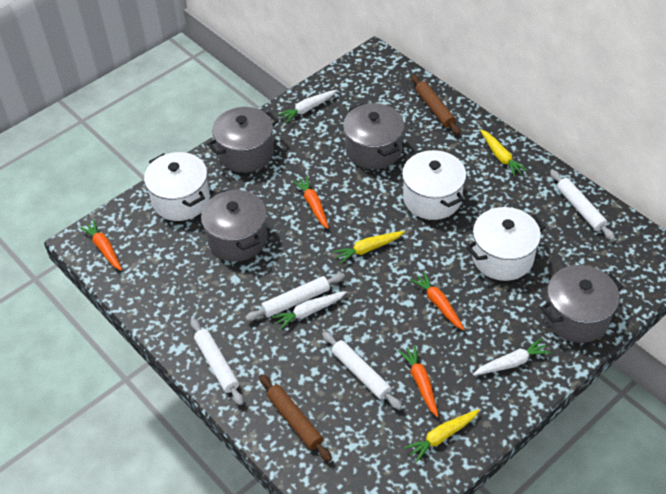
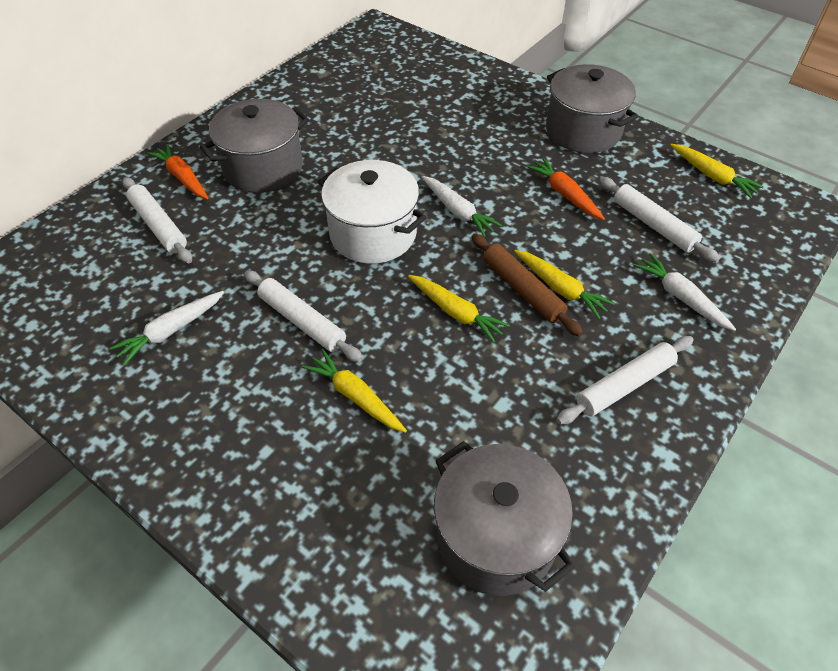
brown rolling pin: 2 -> 1
grey pot: 4 -> 3
orange carrot: 4 -> 2
white pot: 3 -> 1
yellow carrot: 3 -> 4

